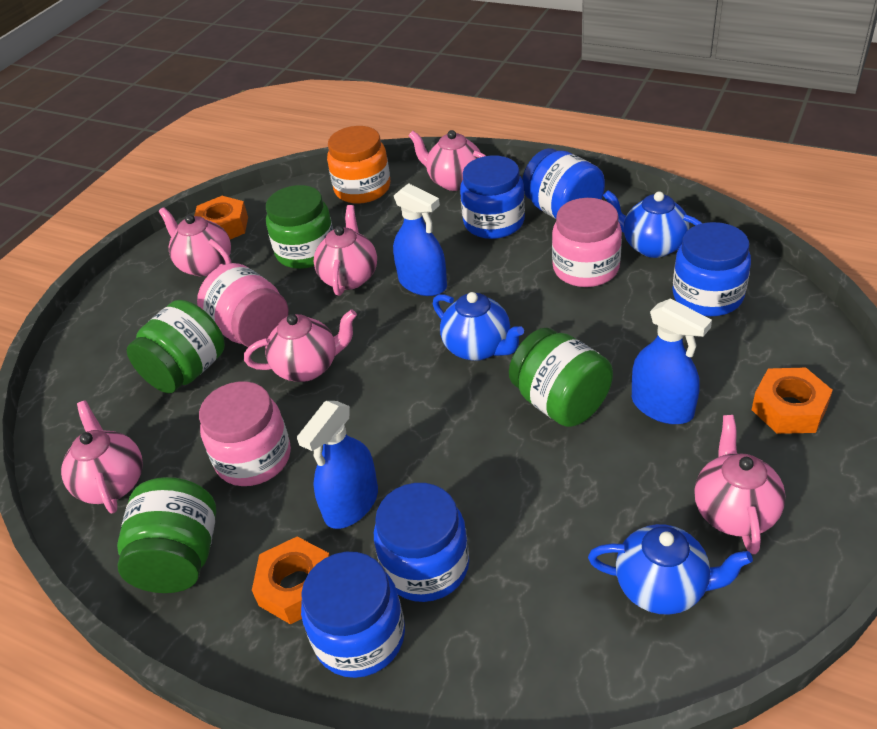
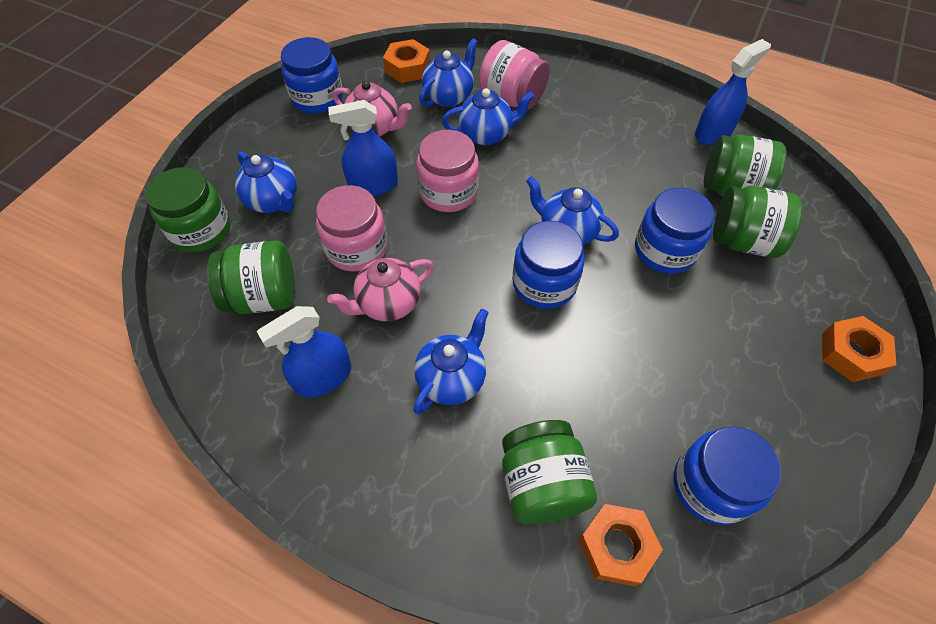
blue jar: 5 -> 4
blue teapot: 3 -> 5
green jar: 4 -> 5
orange jar: 1 -> 0
pink teapot: 6 -> 2

